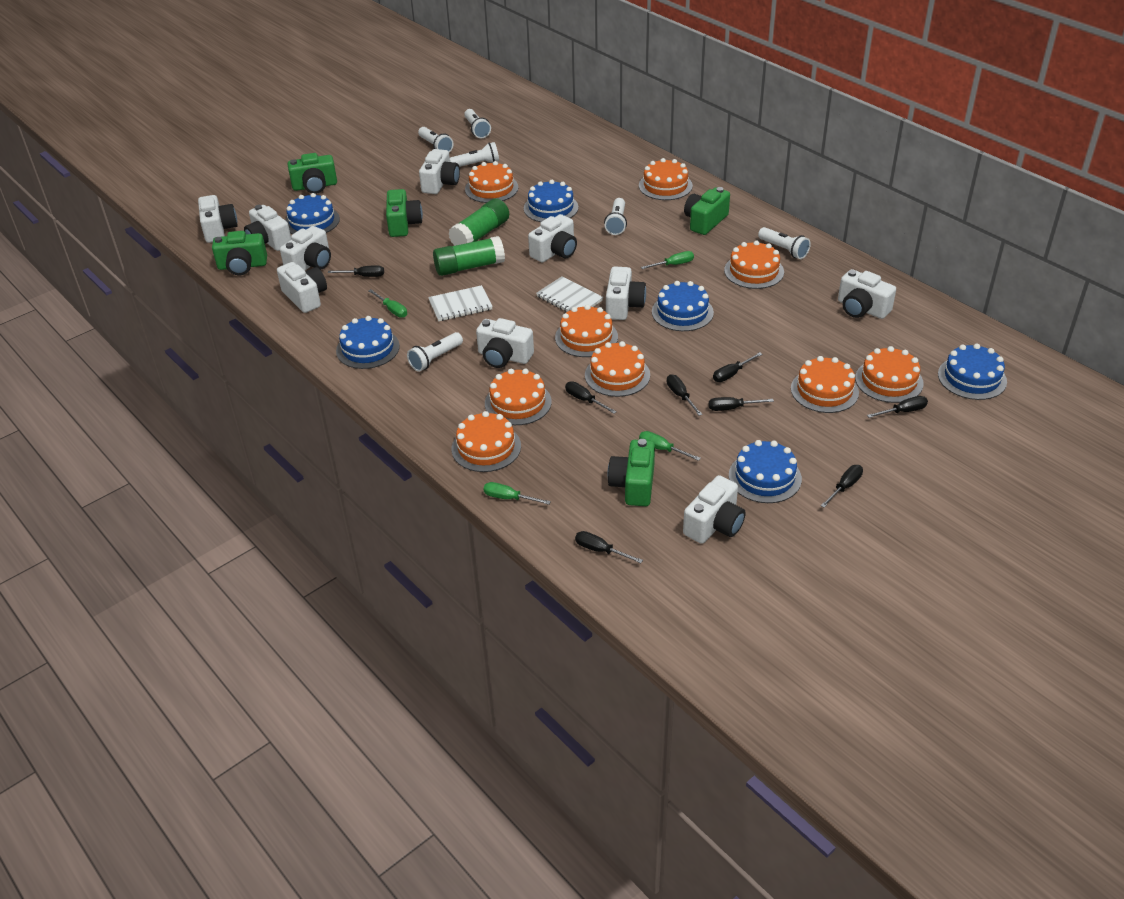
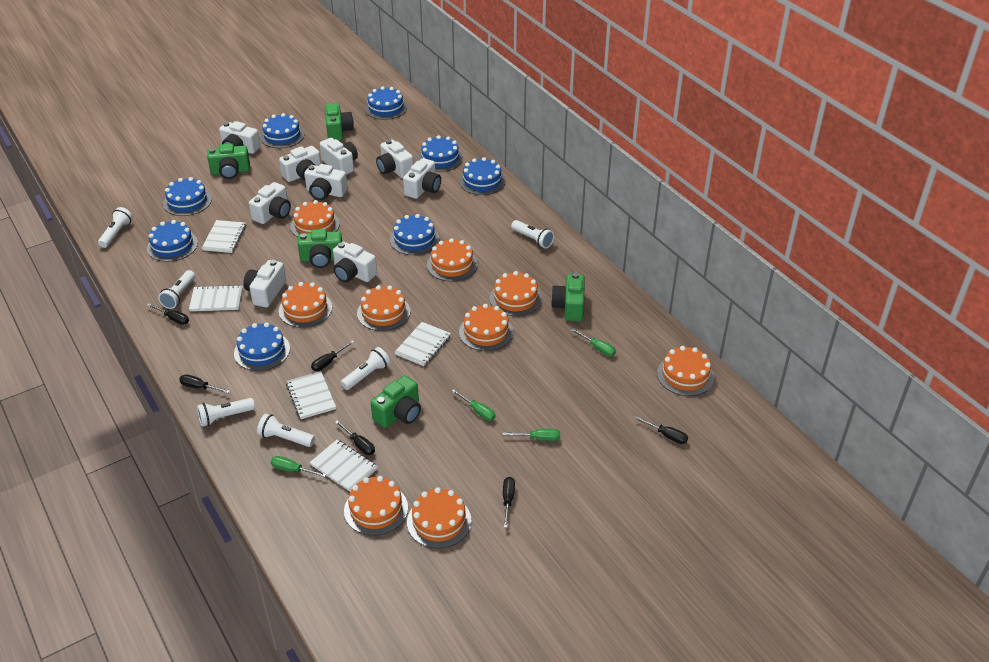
black screwdriver: 8 -> 6
blue cake: 6 -> 8
green glue stick: 2 -> 0
white camera: 10 -> 9
white notebook: 2 -> 5

